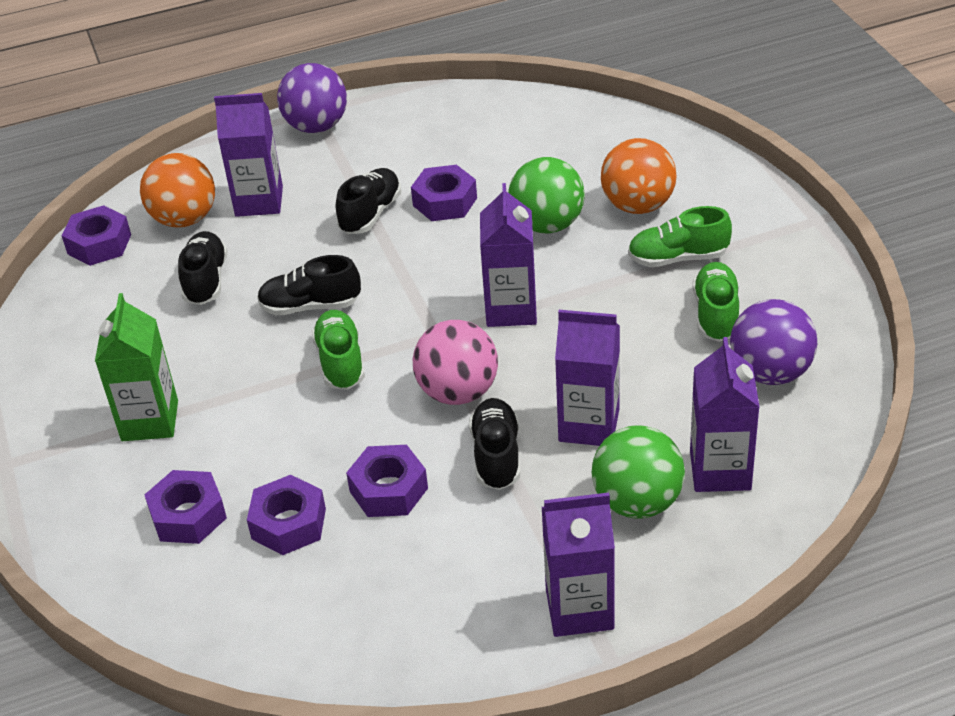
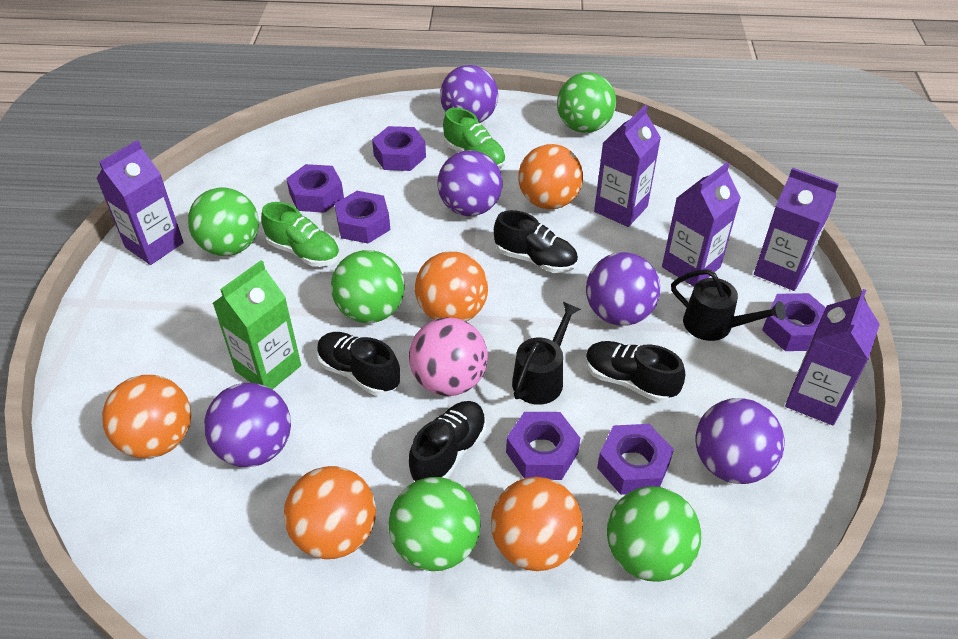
black watering can: 0 -> 2
green ball: 2 -> 5
green shoe: 3 -> 2
orange ball: 2 -> 5
purple ball: 2 -> 5
purple nut: 5 -> 6

